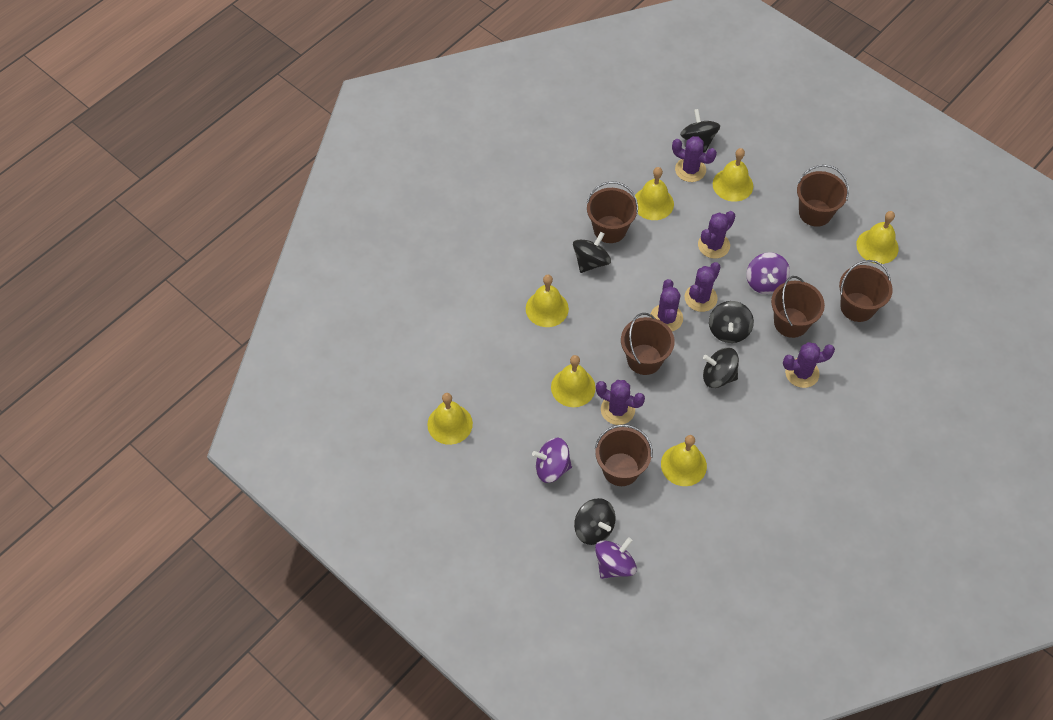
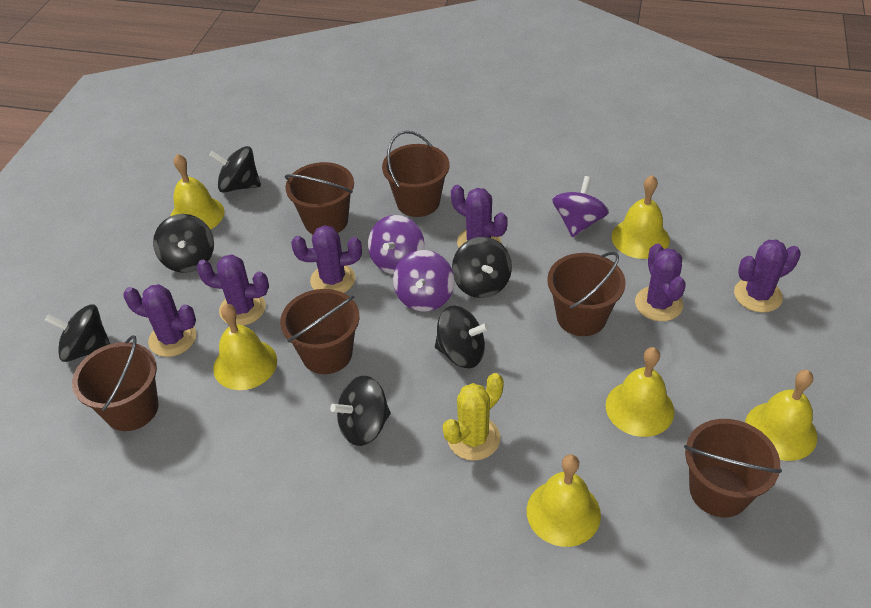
black spinning top: 5 -> 6
yellow bell: 7 -> 6
yellow cactus: 0 -> 1

